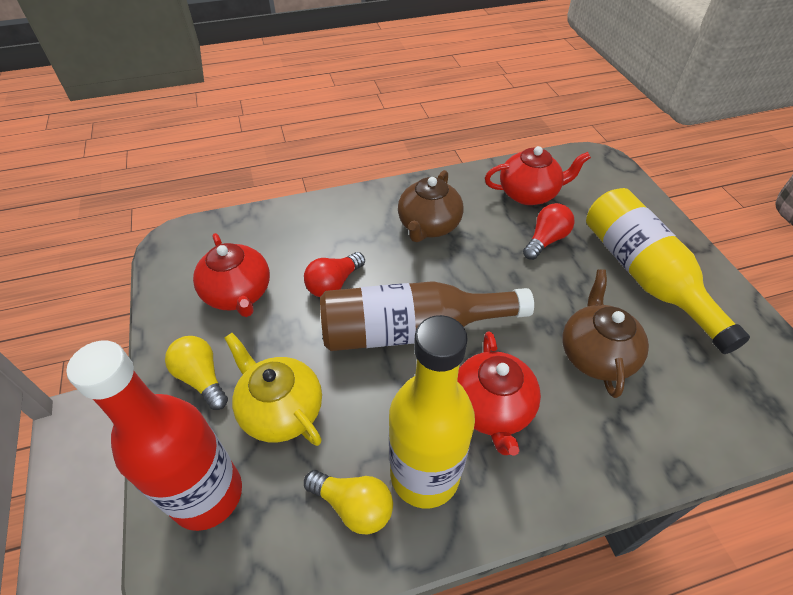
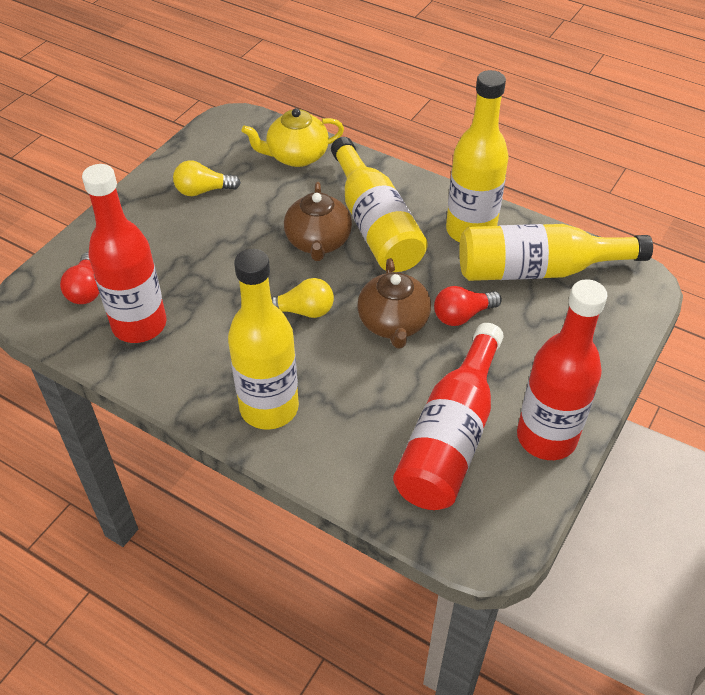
brown bottle: 1 -> 0
red bottle: 1 -> 3
red teapot: 3 -> 0
yellow bottle: 2 -> 4

